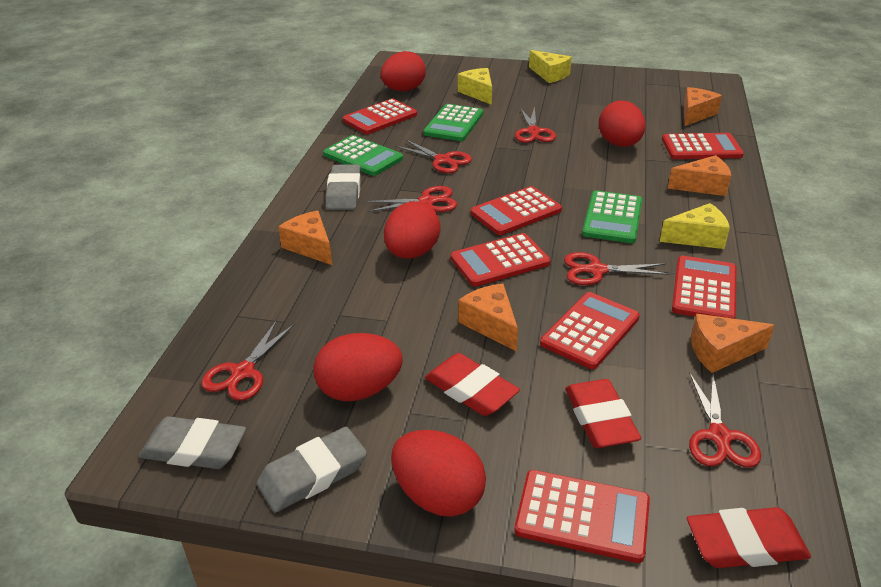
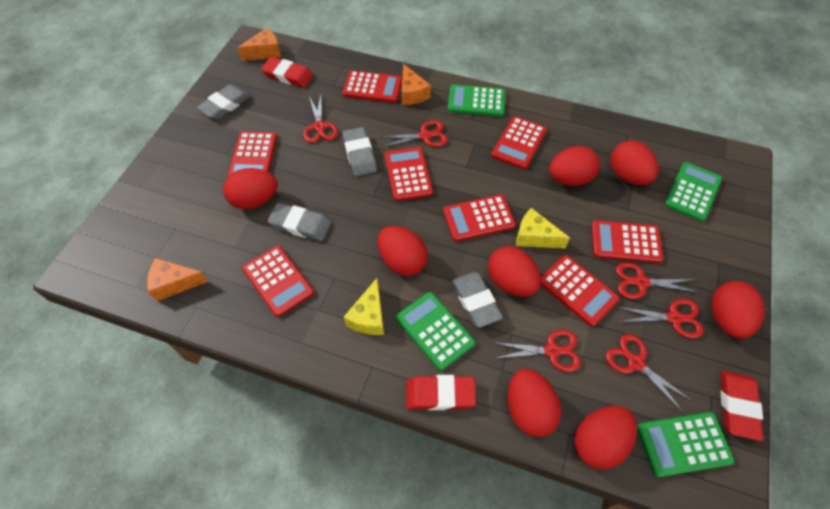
green calculator: 3 -> 4
grey eraser: 3 -> 4
orange cheese: 5 -> 3
red calculator: 7 -> 8
red egg: 5 -> 8
yellow cheese: 3 -> 2

